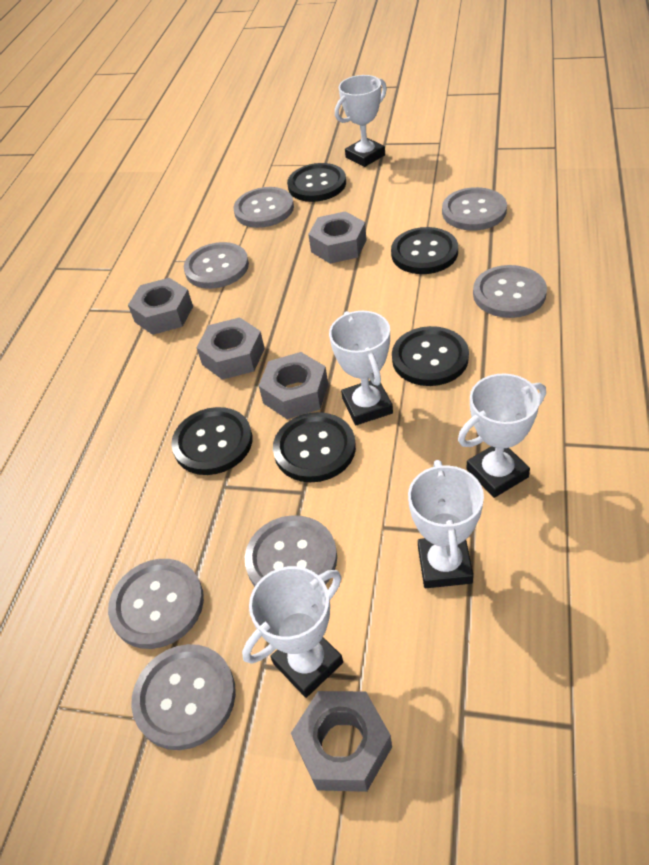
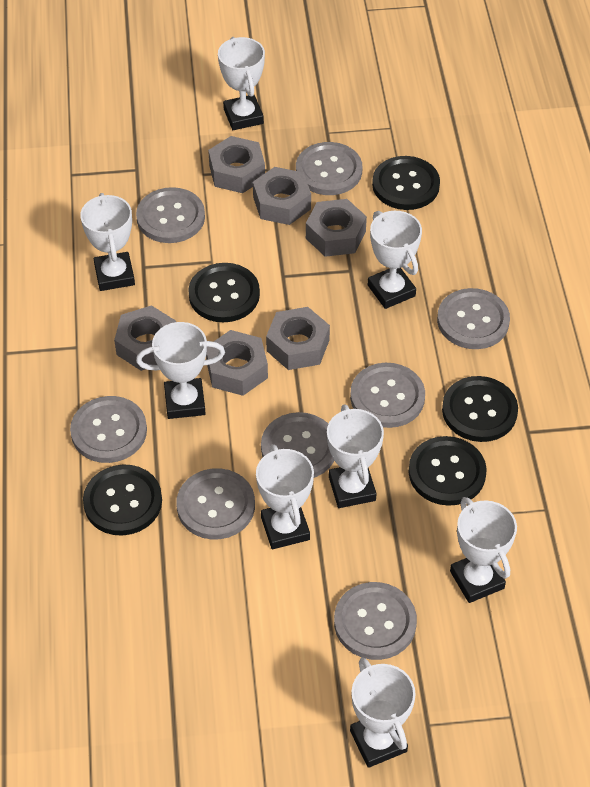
grey button: 7 -> 8
grey nut: 5 -> 6
white trophy: 5 -> 8

